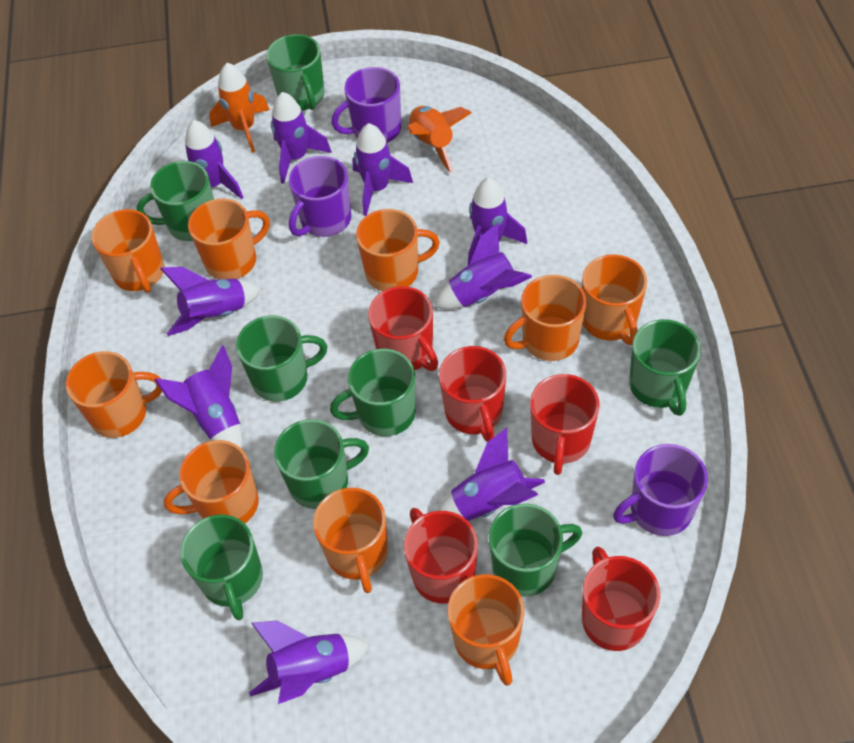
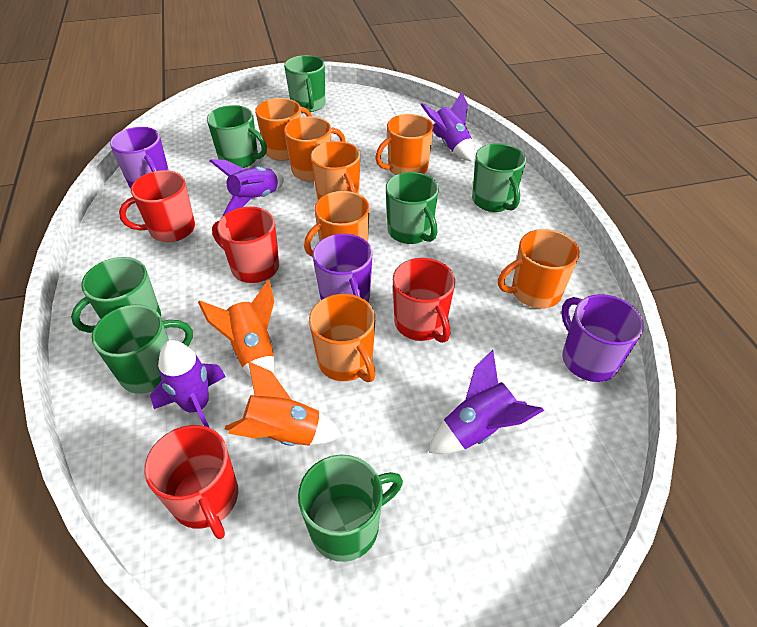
green mug: 8 -> 7
orange mug: 9 -> 7
purple rocket: 9 -> 4
red mug: 5 -> 4

